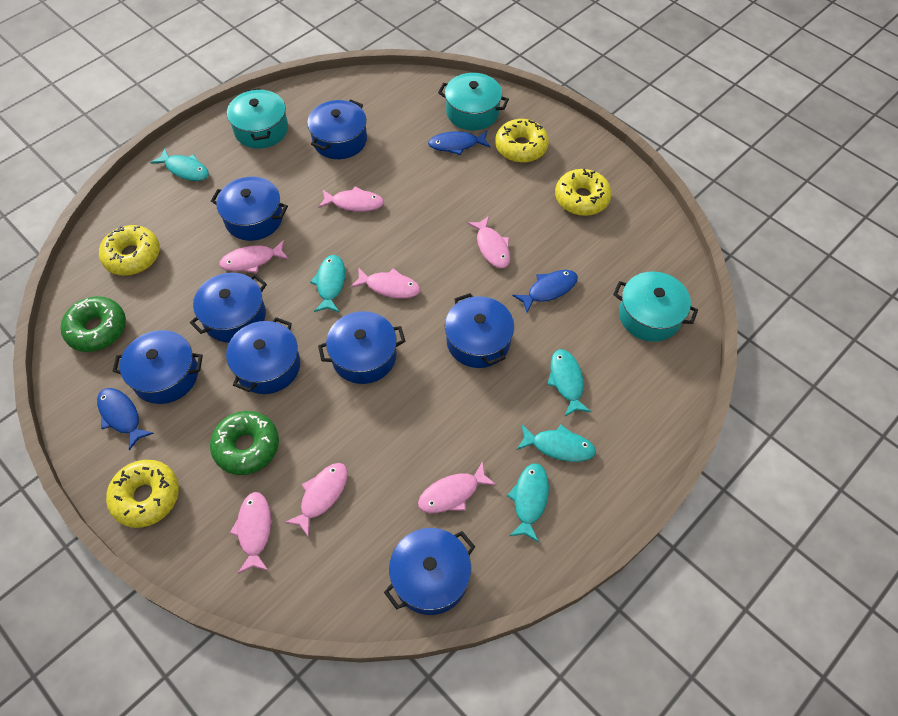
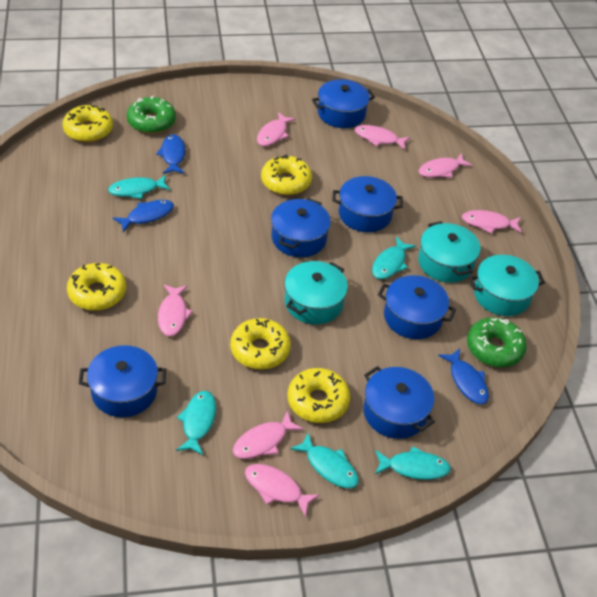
blue pot: 8 -> 6
yellow donut: 4 -> 5

